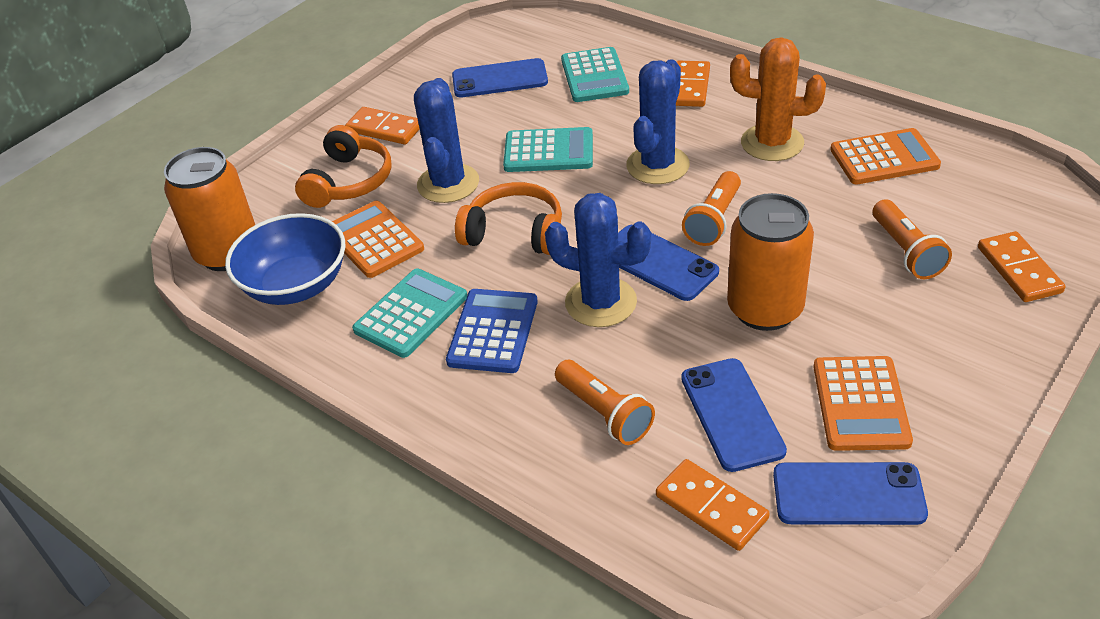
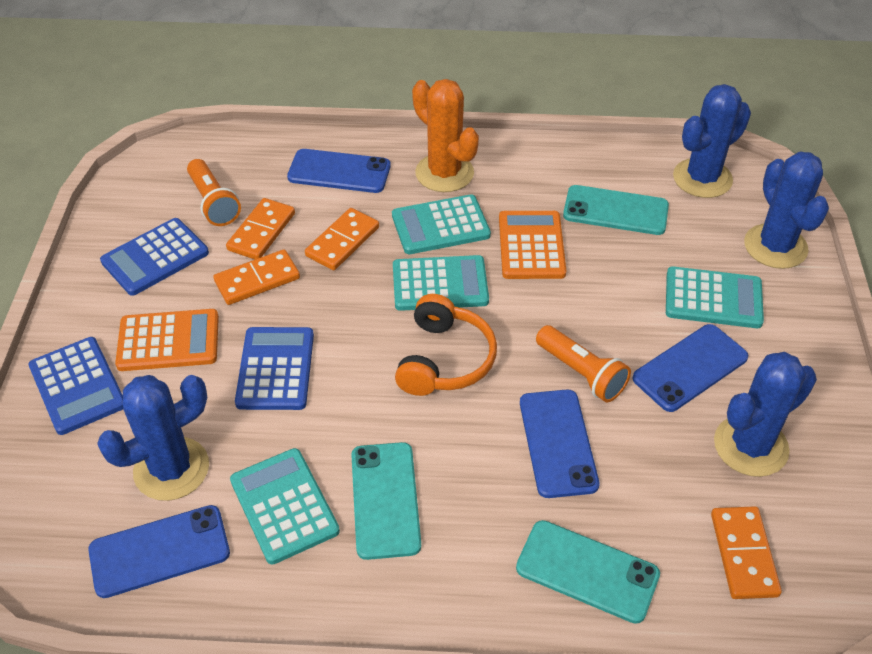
blue bowl: 1 -> 0
blue cactus: 3 -> 4
blue calculator: 1 -> 3
orange calculator: 3 -> 2
orange can: 2 -> 0
orange flashlight: 3 -> 2
orange headphones: 2 -> 1
turquoise calculator: 3 -> 4
turquoise phone: 0 -> 3

